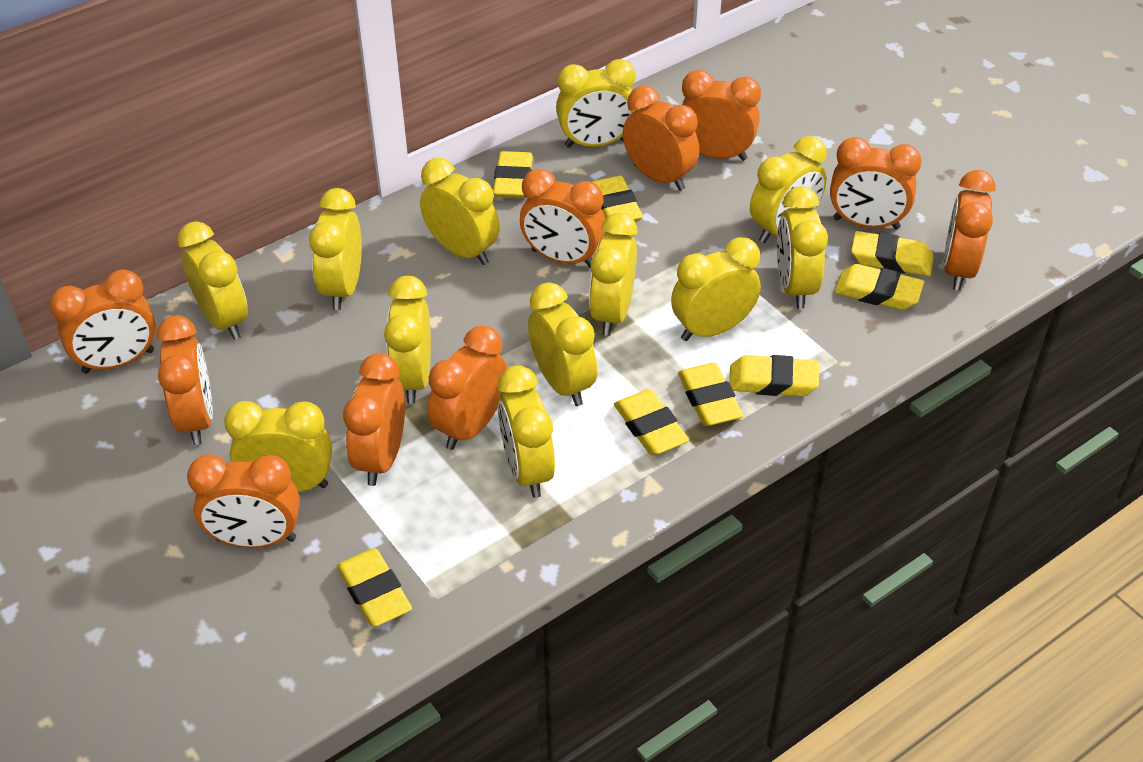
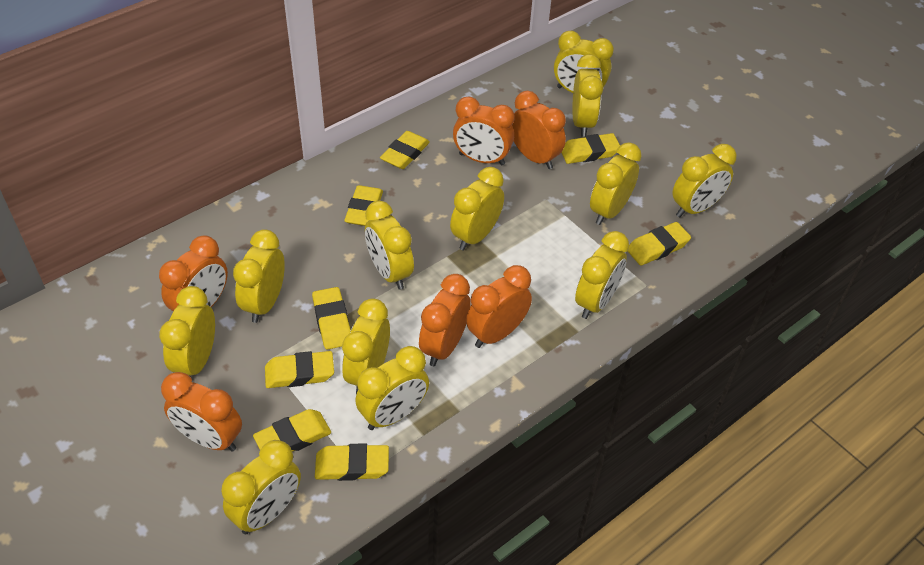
orange clock: 10 -> 6

